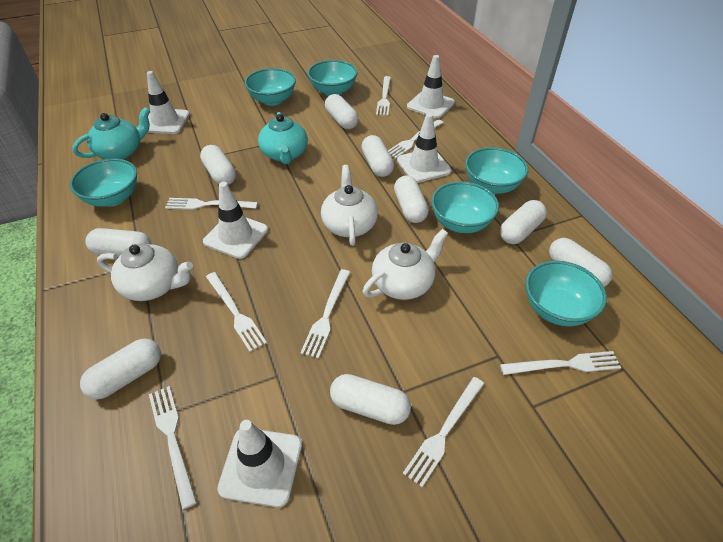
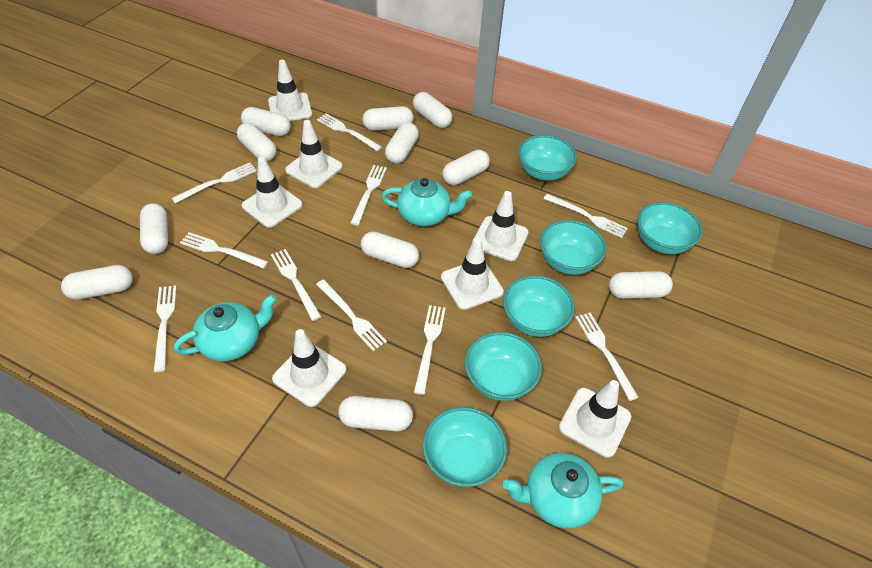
turquoise teapot: 2 -> 3
white capsule: 9 -> 11
white fork: 8 -> 10
white teapot: 3 -> 0
white traffic cone: 5 -> 7

